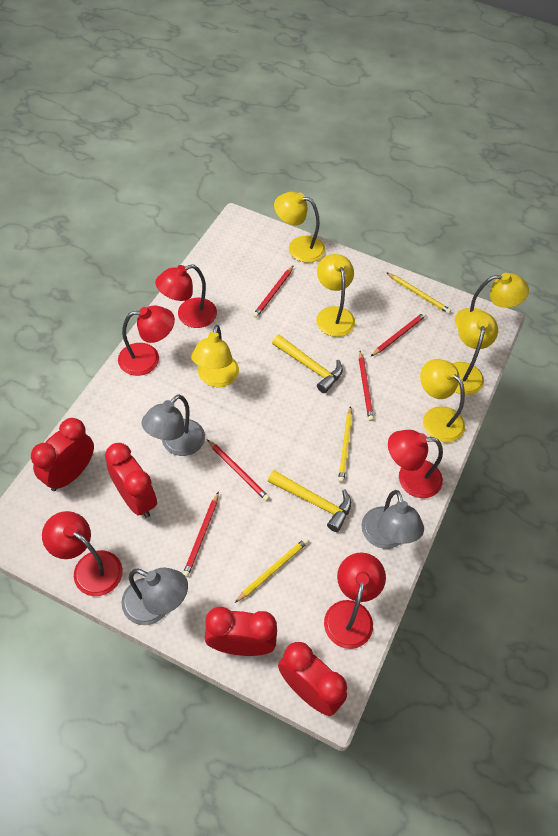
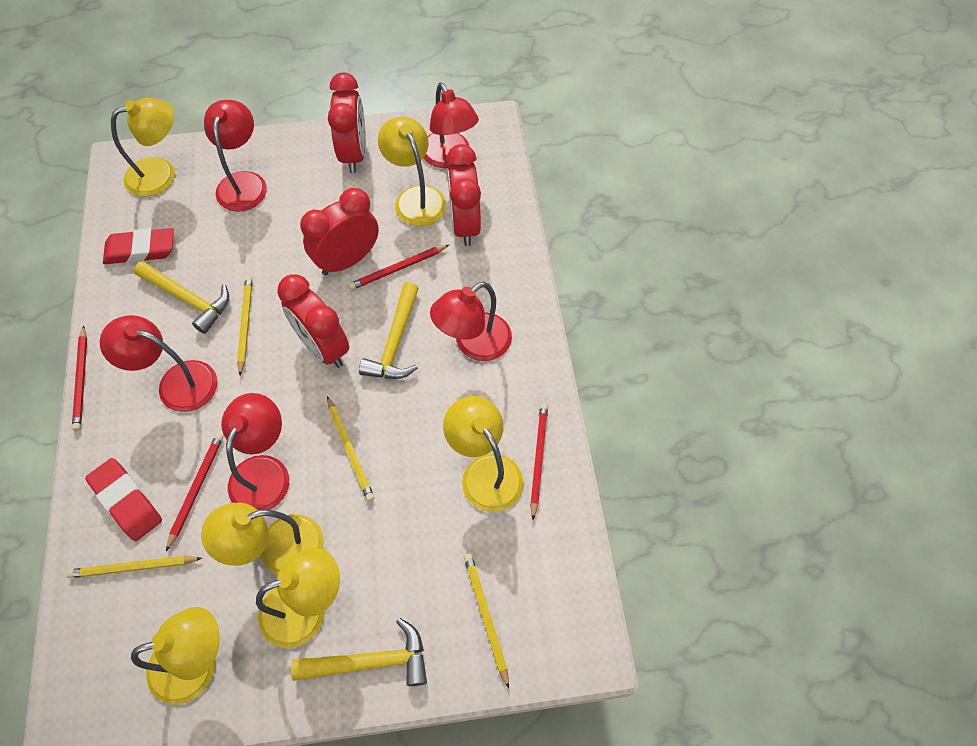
grey lamp: 3 -> 0
red eraser: 0 -> 2
red pencil: 5 -> 4
yellow hammer: 2 -> 3
yellow pencil: 3 -> 4

